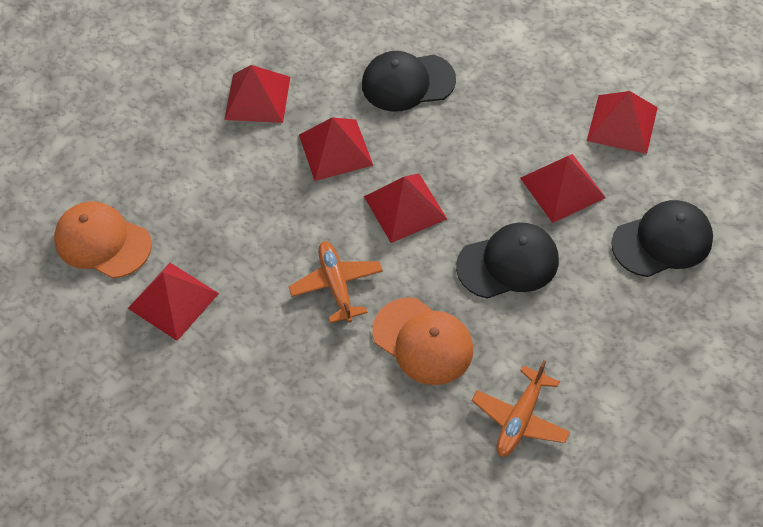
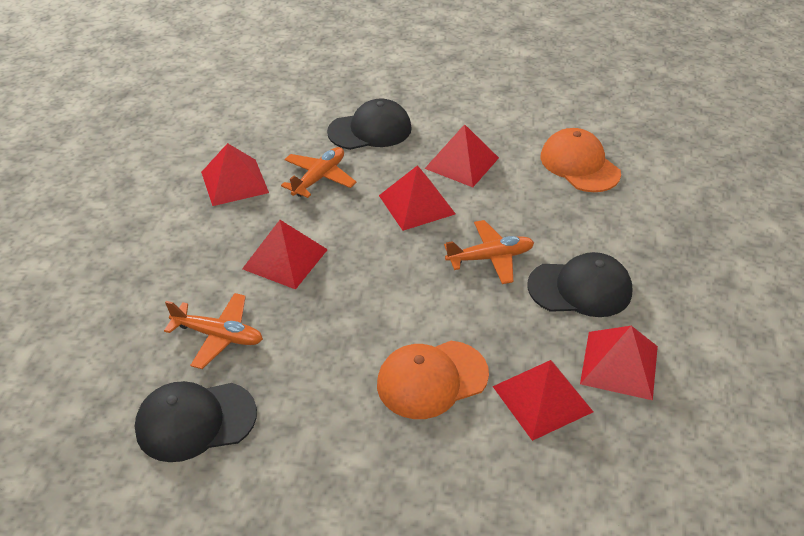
orange plane: 2 -> 3

